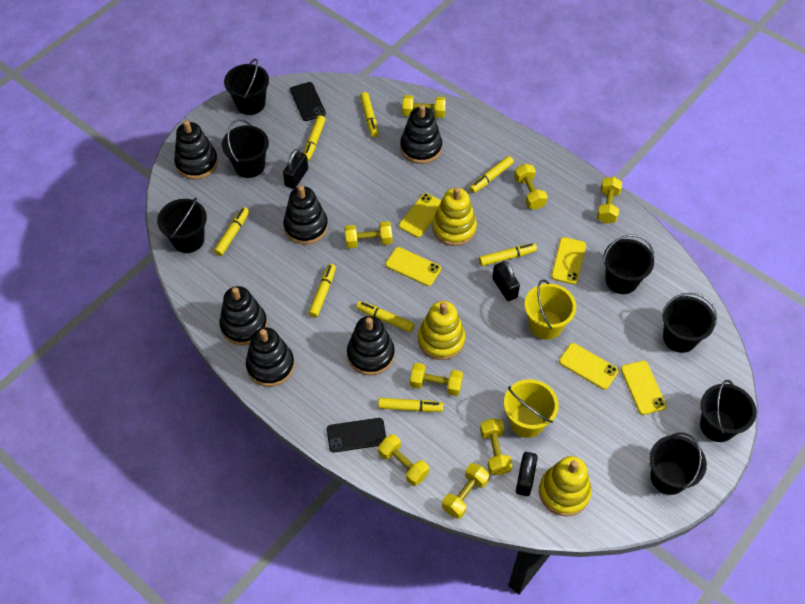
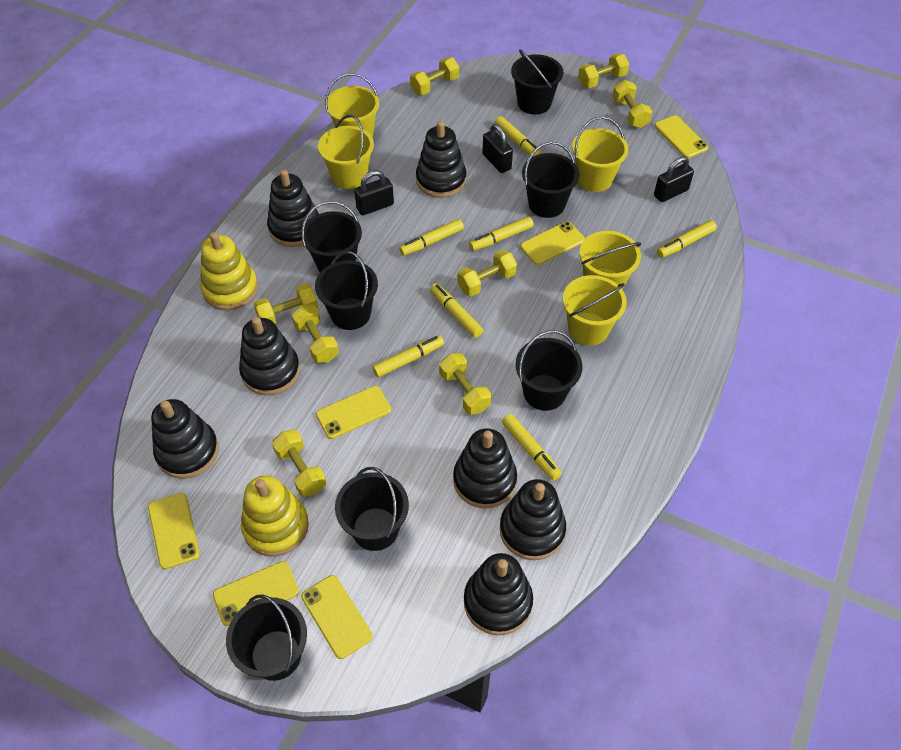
black phone: 2 -> 0
black stacking toy: 6 -> 7
yellow bucket: 2 -> 5
yellow marker: 8 -> 7
yellow phone: 5 -> 6
yellow stacking toy: 3 -> 2

